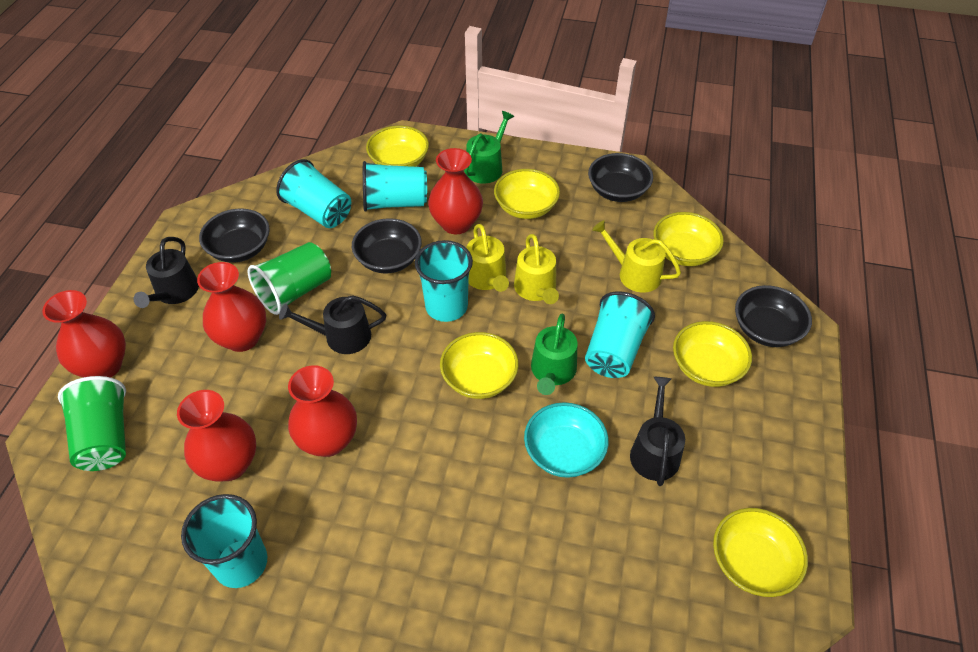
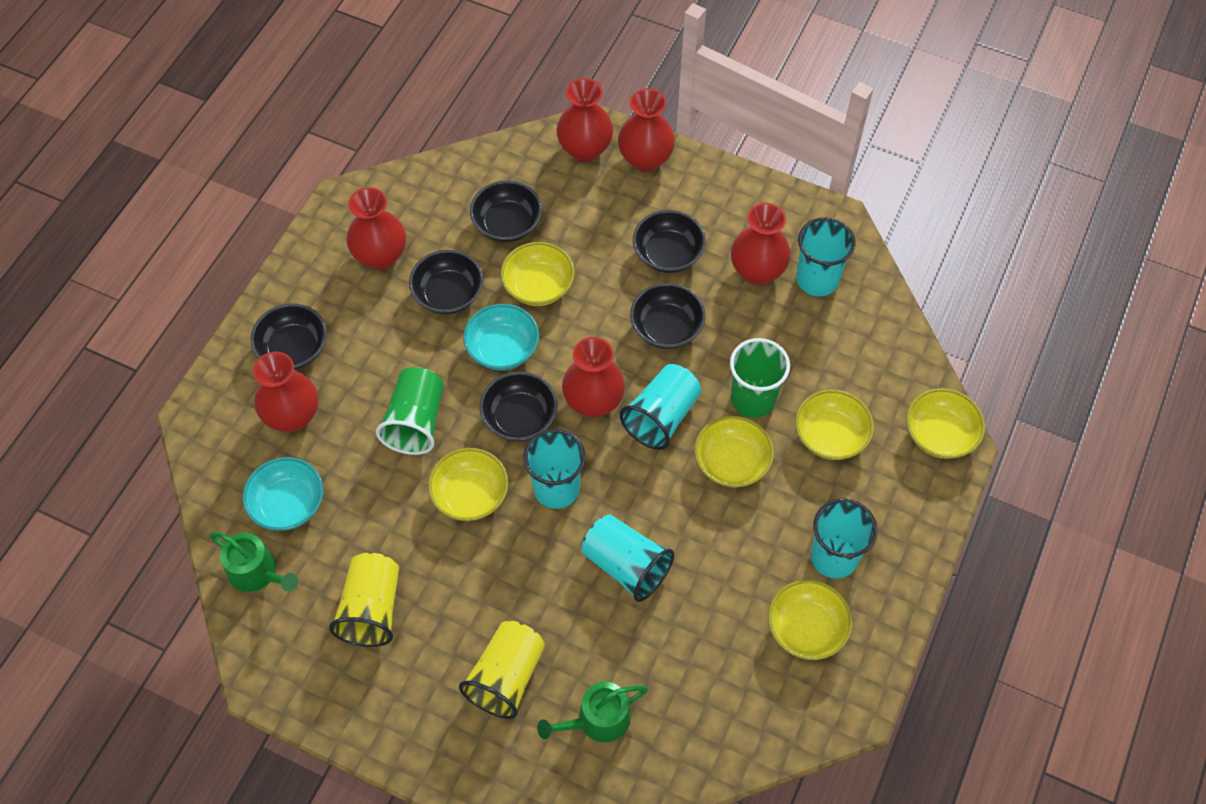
black bowl: 4 -> 6
black watering can: 3 -> 0
red vase: 5 -> 6
turquoise bowl: 1 -> 2
yellow cup: 0 -> 2
yellow watering can: 3 -> 0

